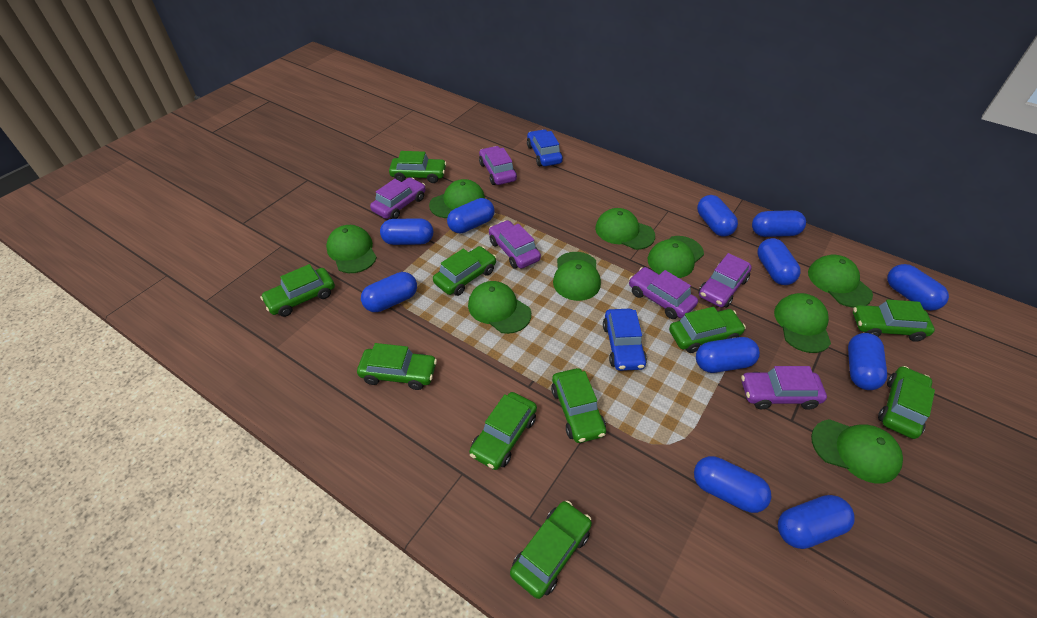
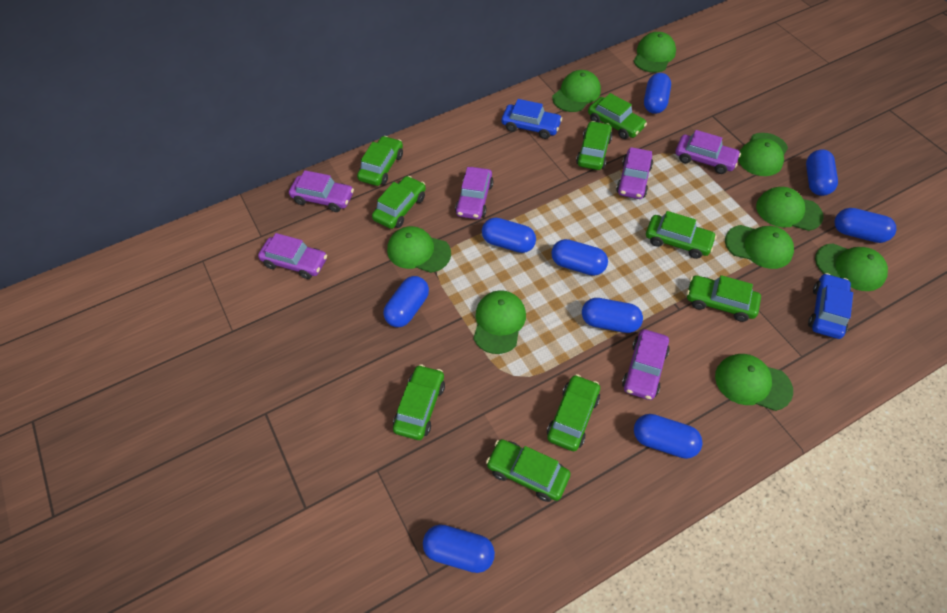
blue capsule: 11 -> 9
green car: 10 -> 9

